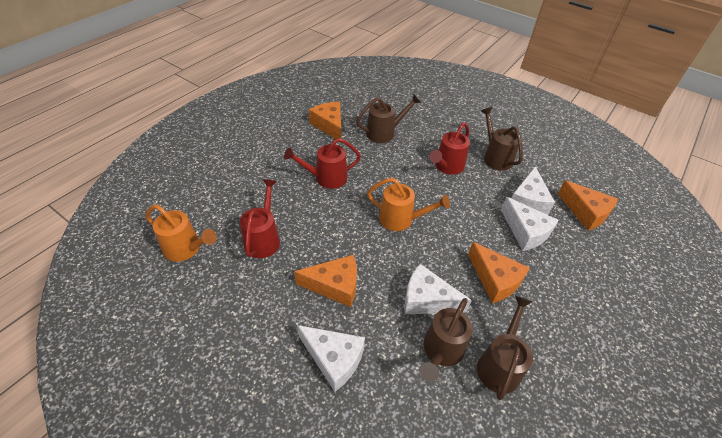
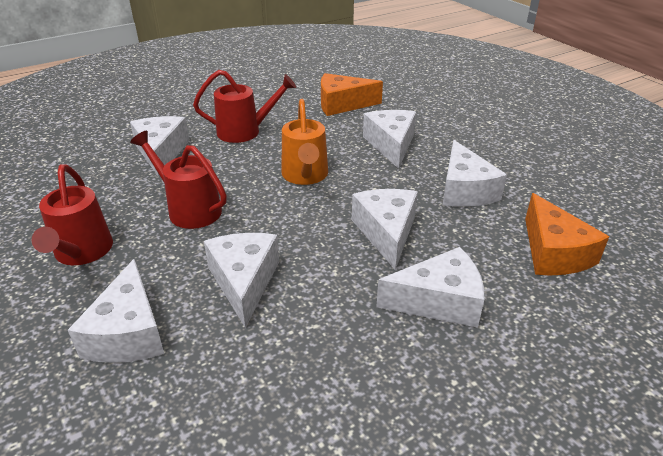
brown watering can: 4 -> 0
orange cheese: 4 -> 2
orange watering can: 2 -> 1
white cheese: 4 -> 7

